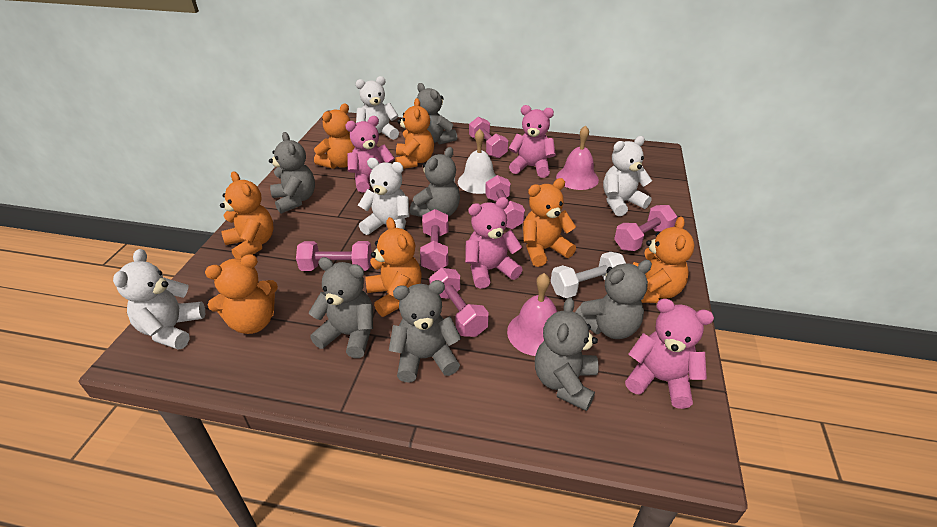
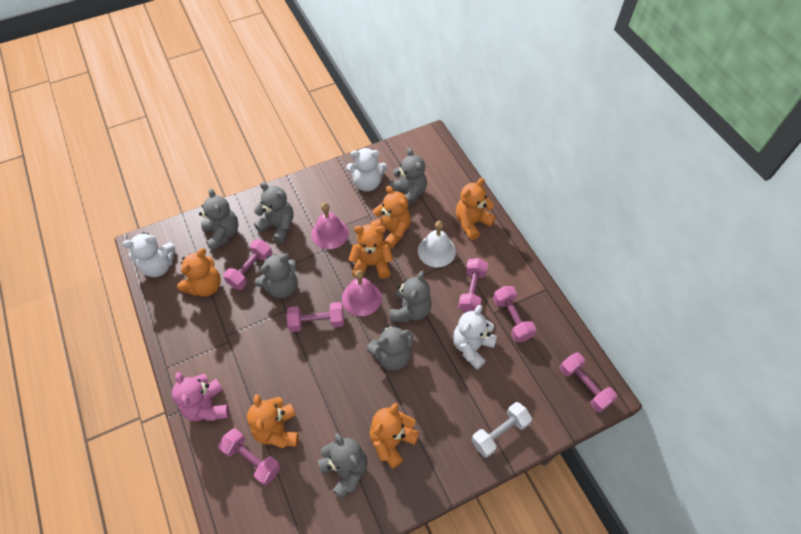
orange teddy bear: 7 -> 6
pink teddy bear: 4 -> 1
white teddy bear: 4 -> 3

